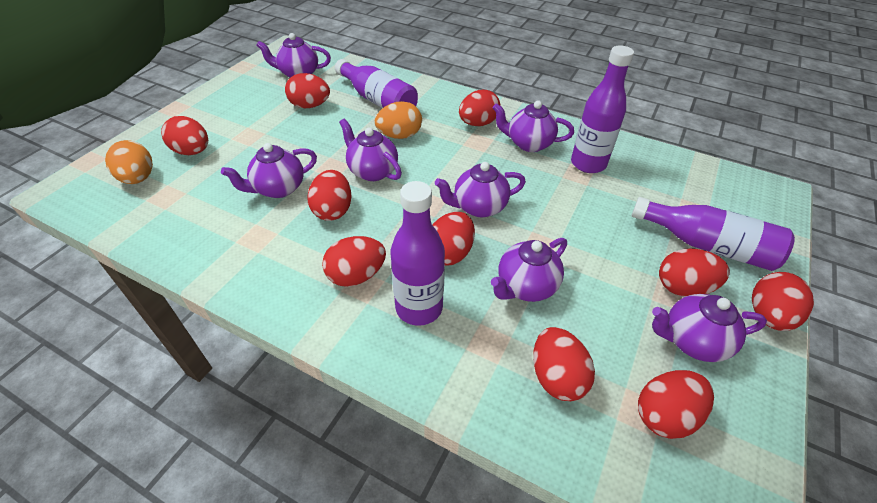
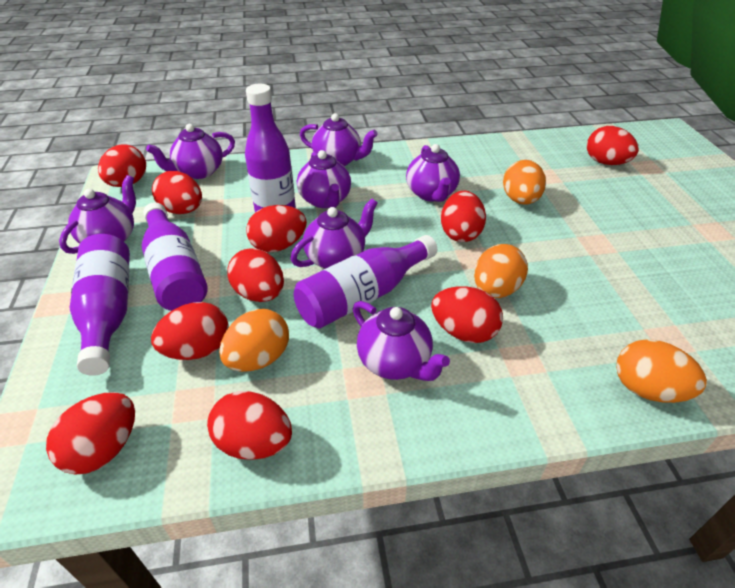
orange egg: 2 -> 4

